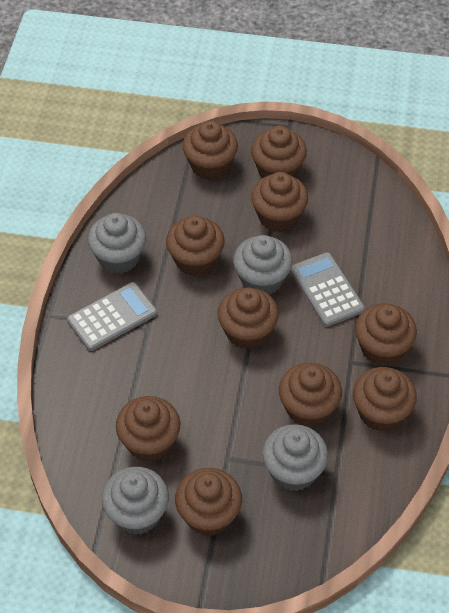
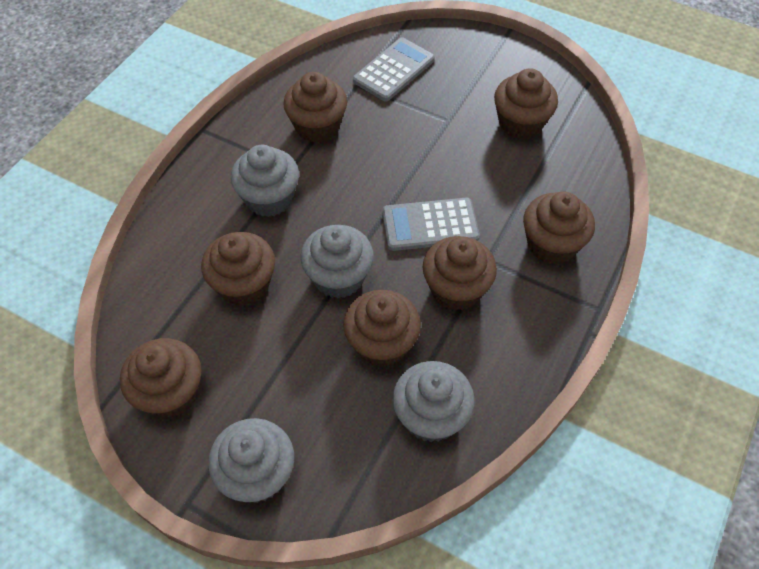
brown cupcake: 10 -> 7

